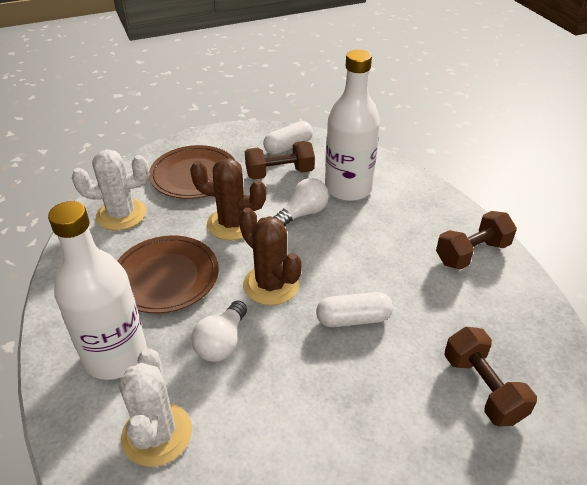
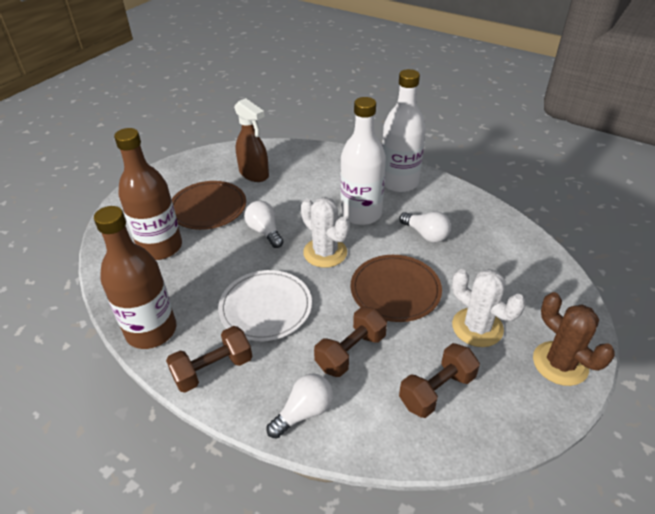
brown bottle: 0 -> 2
brown cactus: 2 -> 1
brown spray bottle: 0 -> 1
white capsule: 2 -> 0
white light bulb: 2 -> 3
white plate: 0 -> 1

